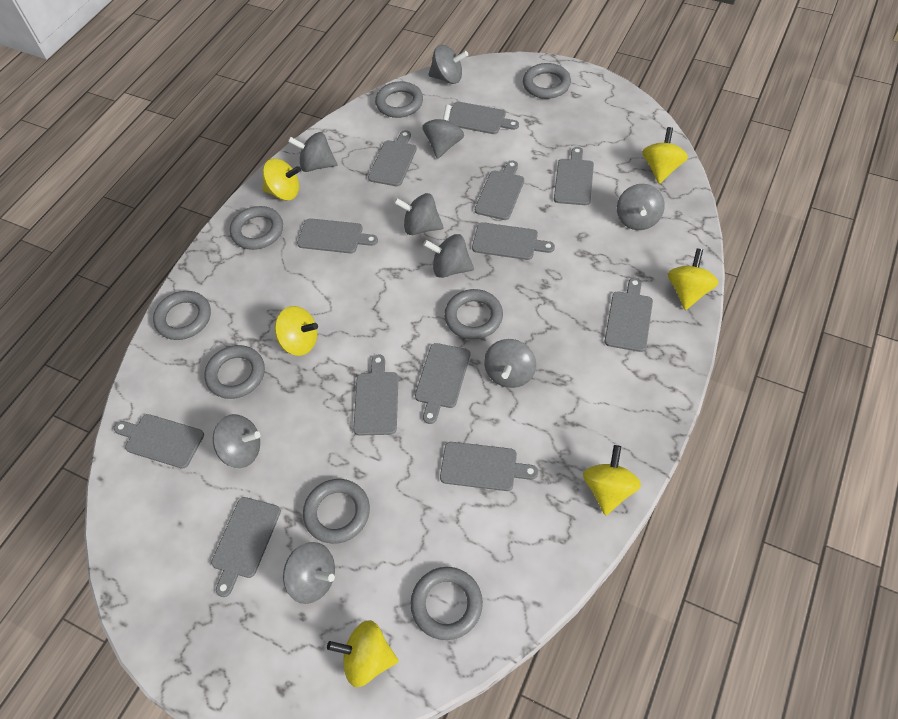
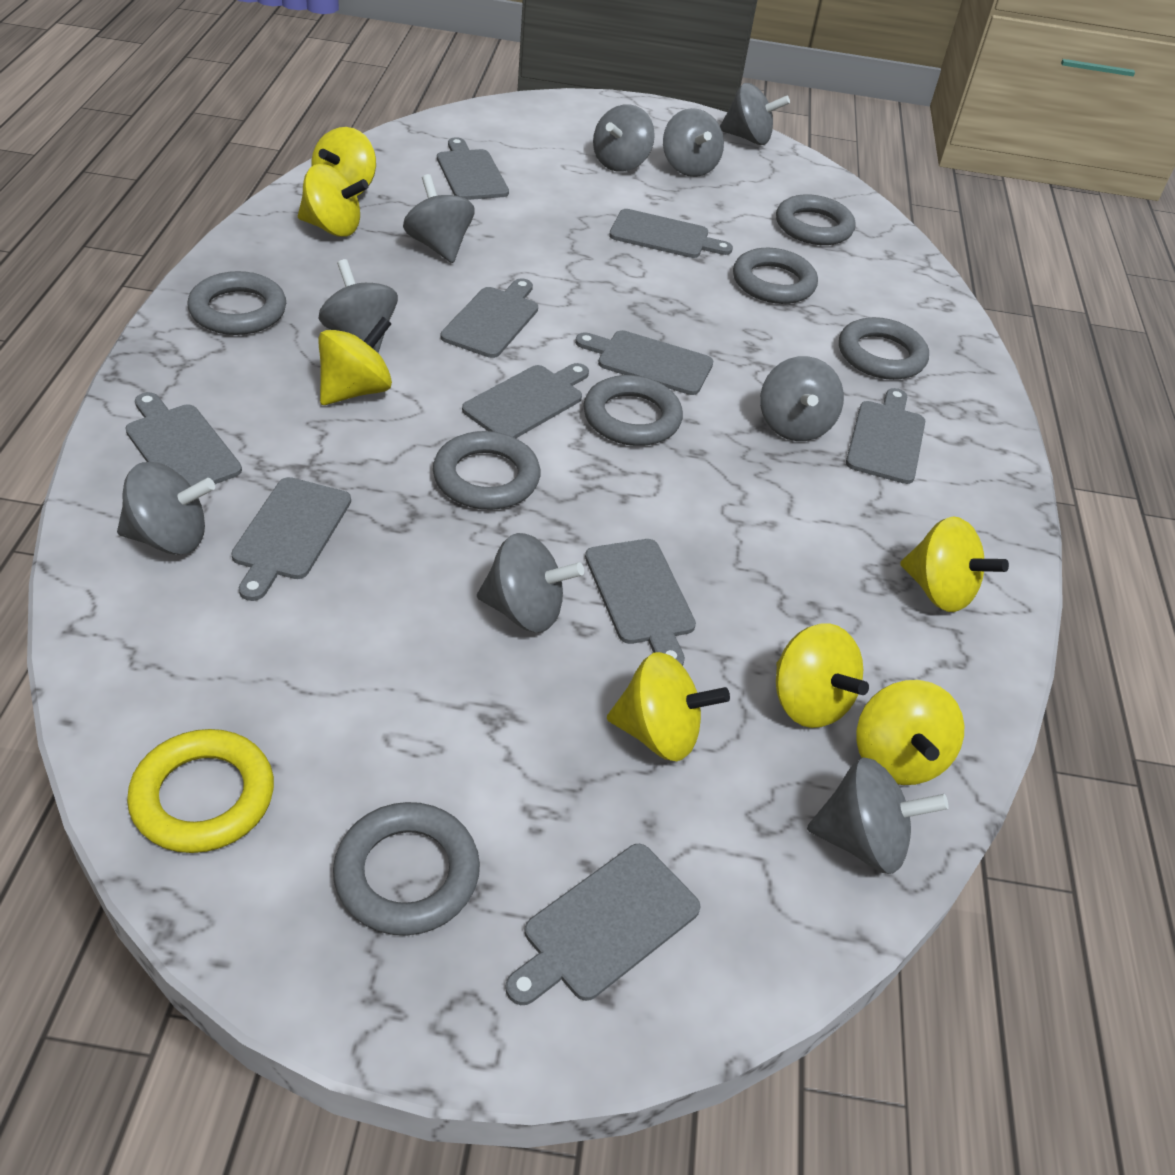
grey cutting board: 12 -> 10
grey ring: 8 -> 7
yellow ring: 0 -> 1
yellow spinning top: 6 -> 7

